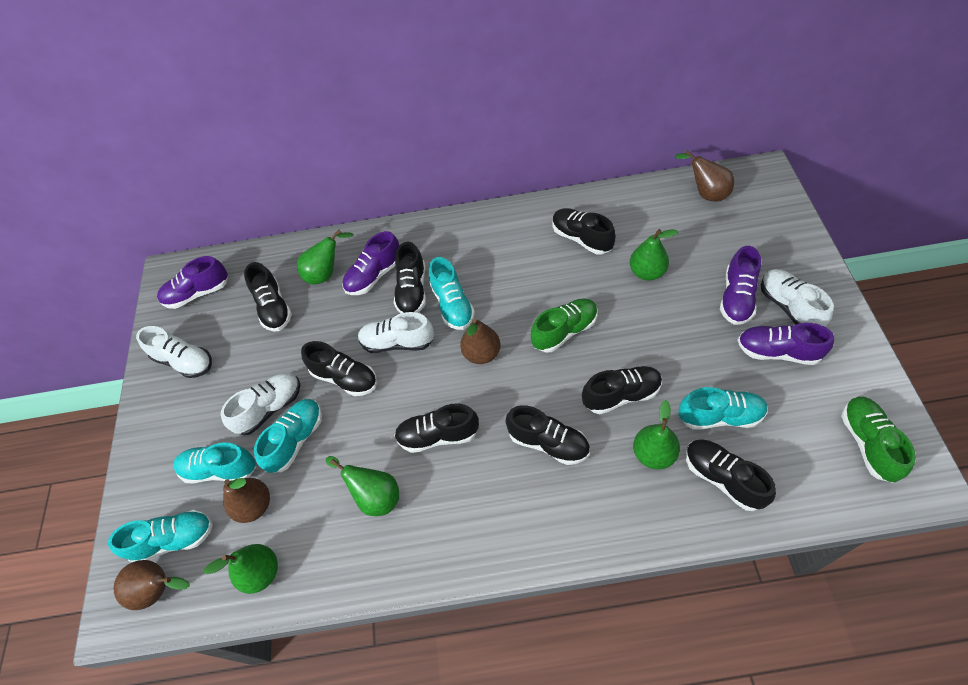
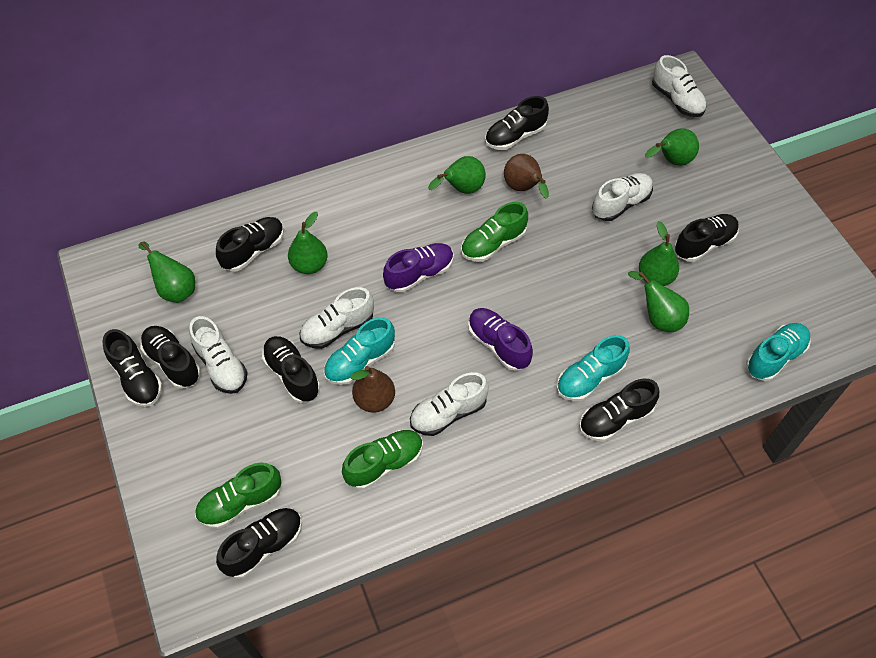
brown pear: 4 -> 2
green pear: 5 -> 6
green shoe: 2 -> 3
purple shoe: 4 -> 2
turquoise shoe: 5 -> 3
white shoe: 4 -> 5

